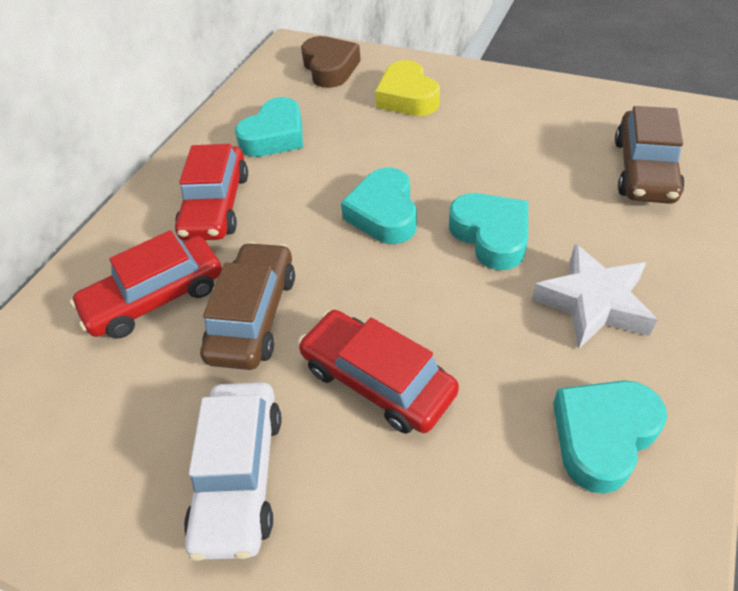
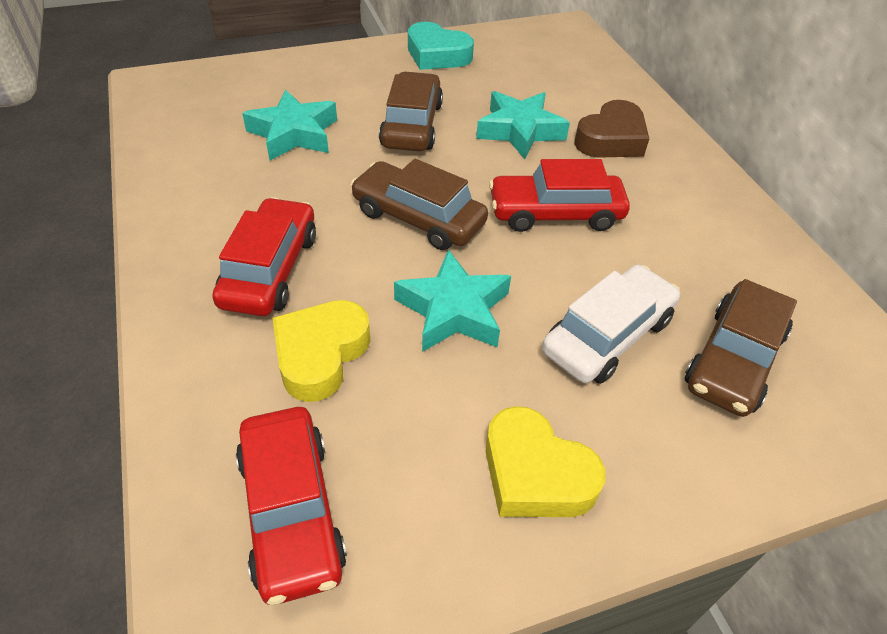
brown car: 2 -> 3
turquoise heart: 4 -> 1
turquoise star: 0 -> 3
white star: 1 -> 0
yellow heart: 1 -> 2

